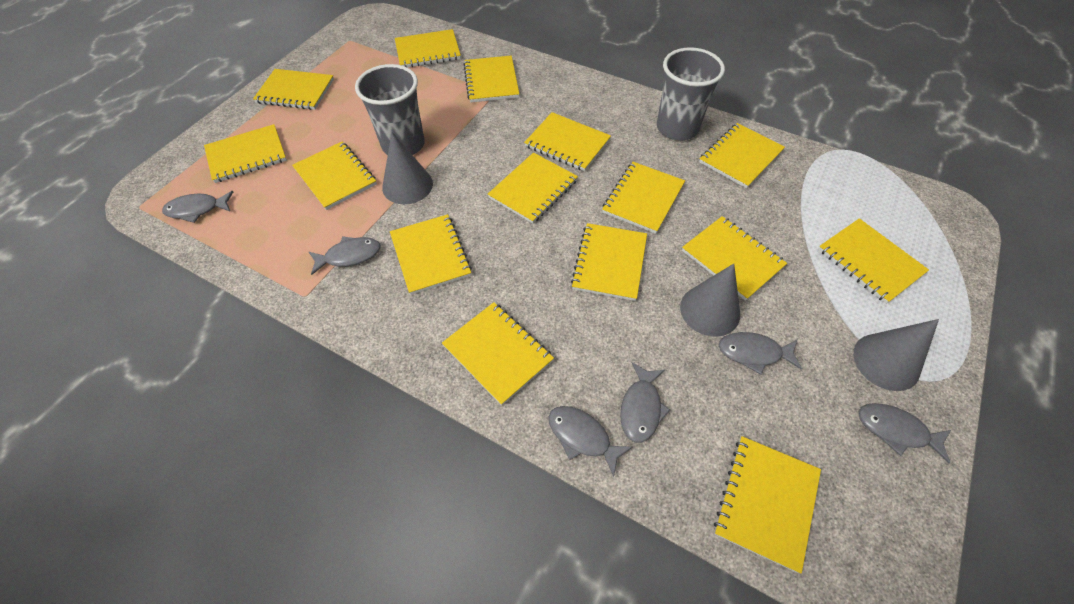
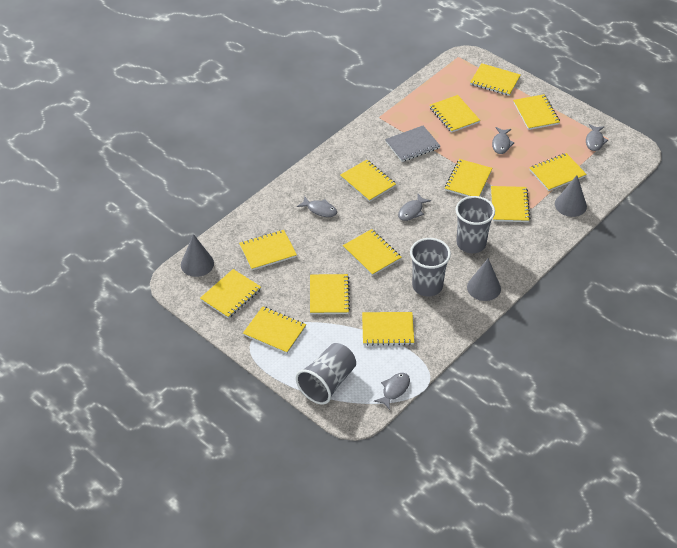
grey cup: 2 -> 3
grey fish: 6 -> 5
grey notebook: 0 -> 1
yellow notebook: 15 -> 13

